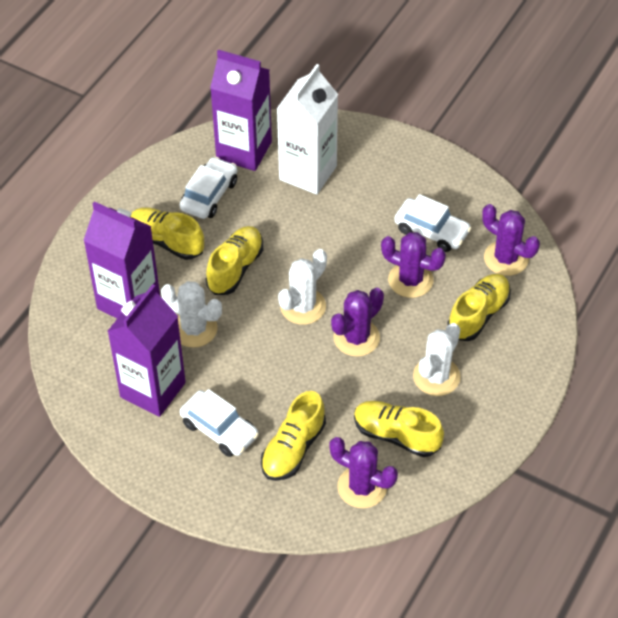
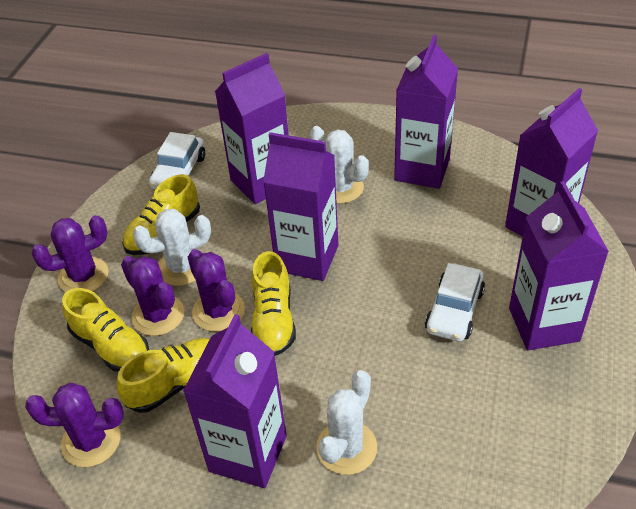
purple carton: 3 -> 6
white car: 3 -> 2
white carton: 1 -> 0
yellow shoe: 5 -> 4

